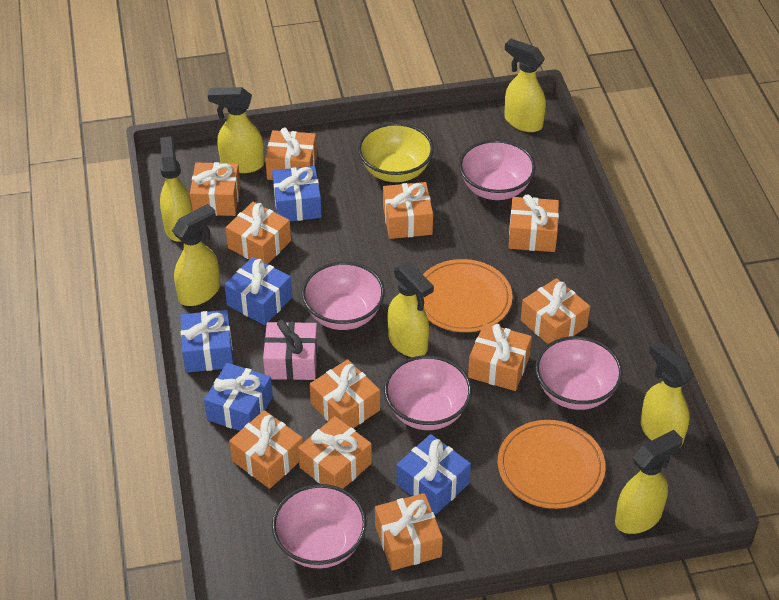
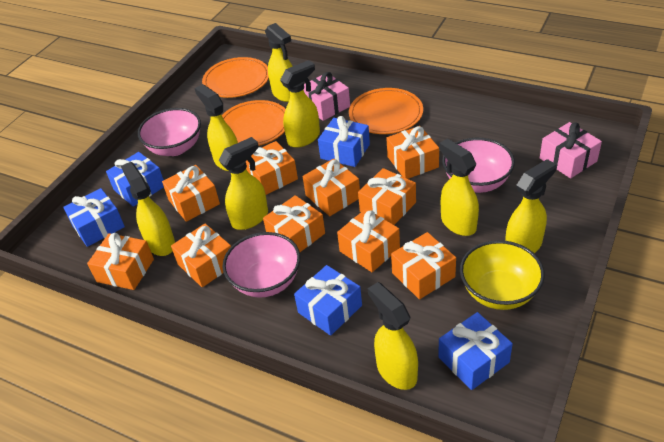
orange gift: 11 -> 10
orange plate: 2 -> 3
pink bowl: 5 -> 3
pink gift: 1 -> 2
yellow spray bottle: 7 -> 8

